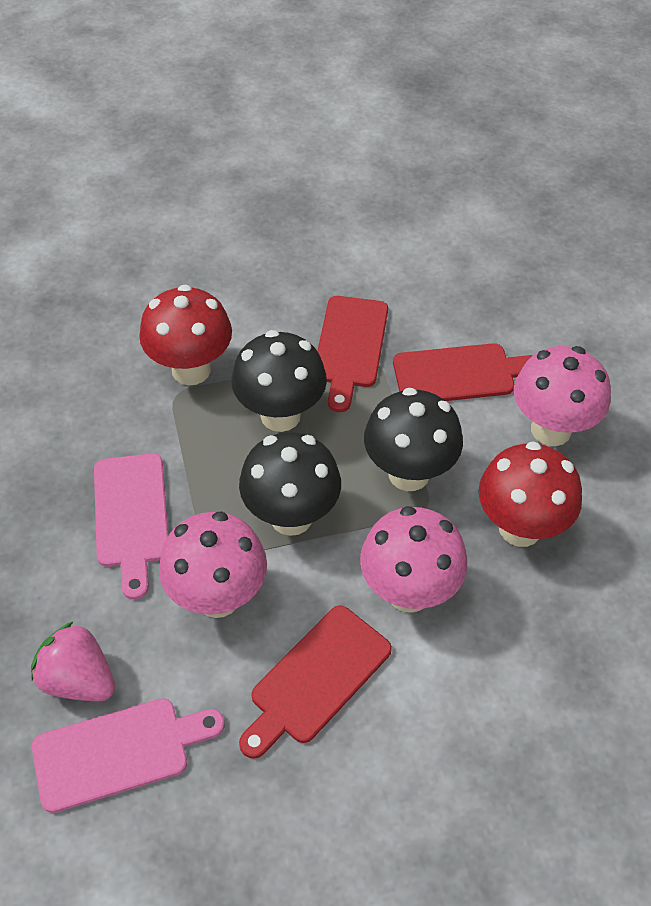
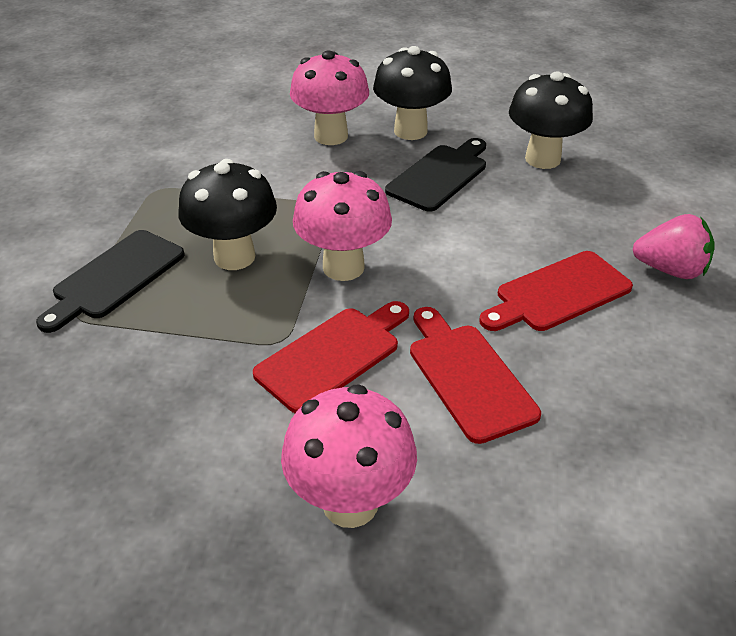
black cutting board: 0 -> 2
pink cutting board: 2 -> 0
red mushroom: 2 -> 0

